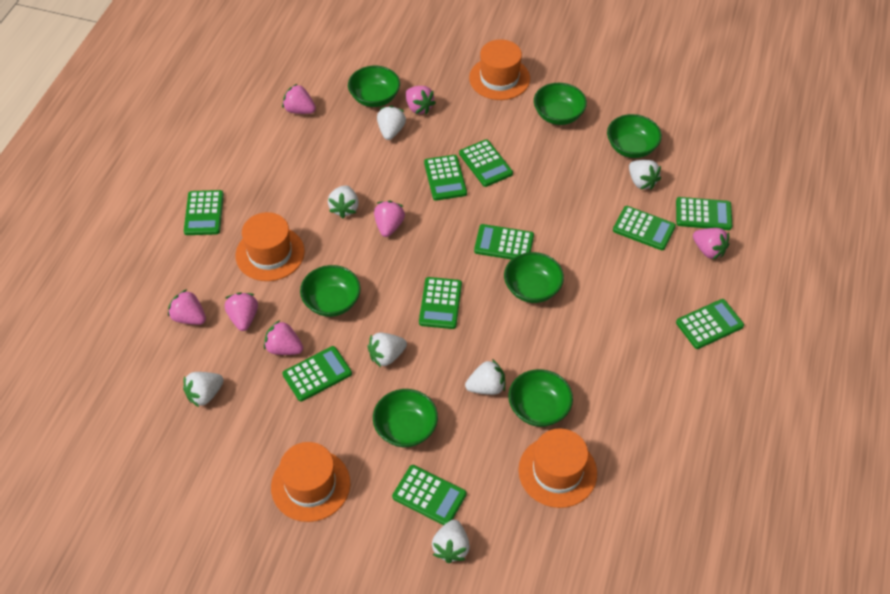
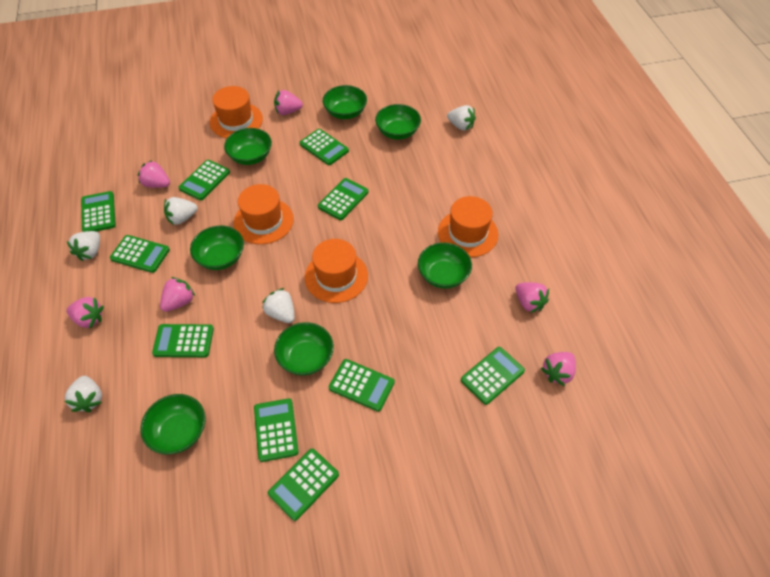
pink strawberry: 7 -> 6
white strawberry: 7 -> 5

